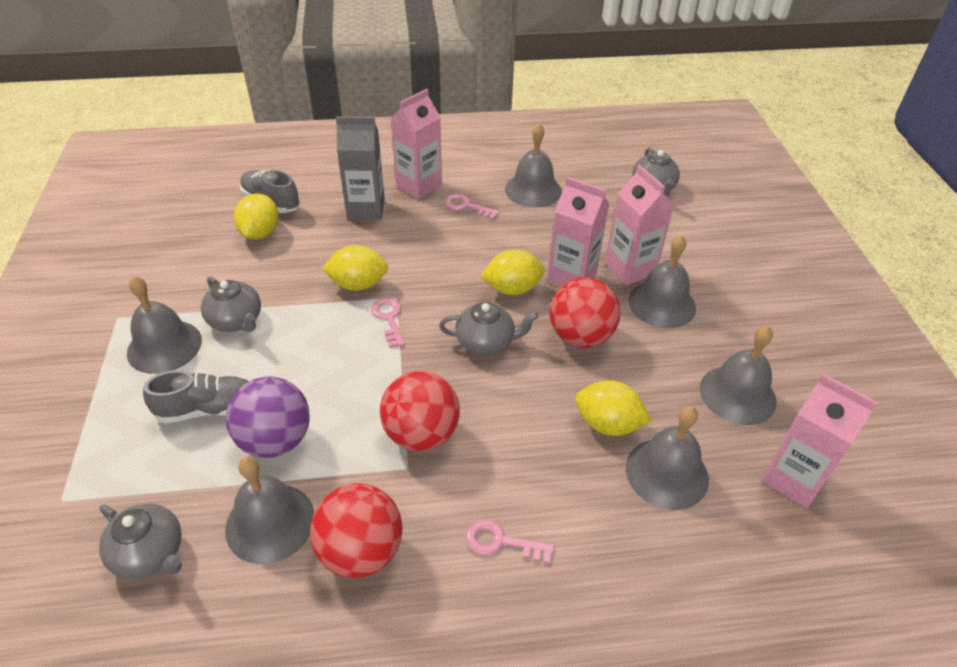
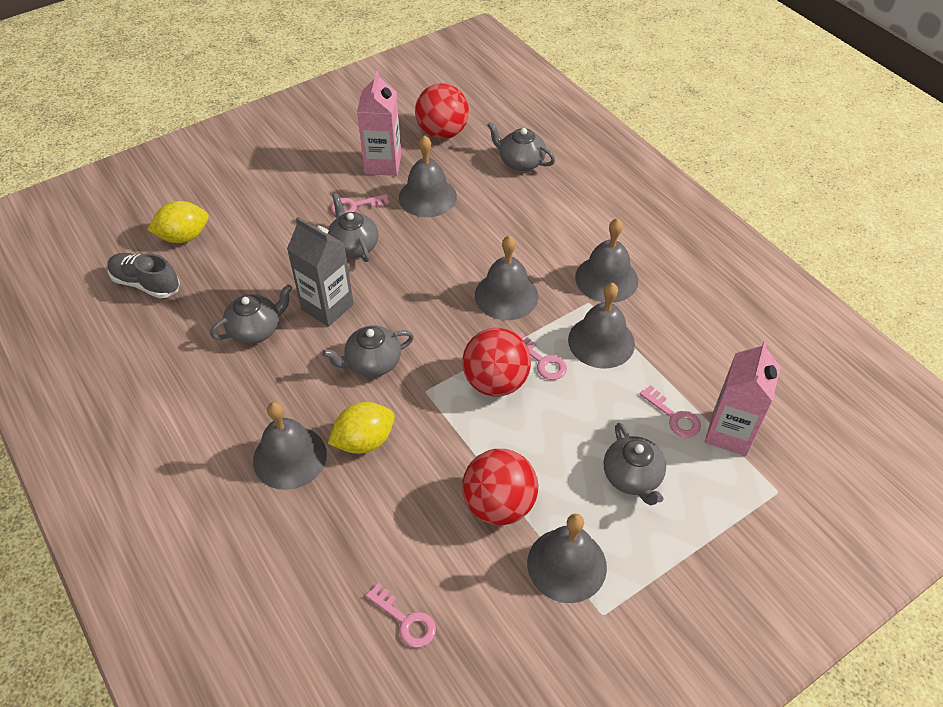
grey shoe: 2 -> 1
grey teapot: 4 -> 5
pink carton: 4 -> 2
pink key: 3 -> 4
purple ball: 1 -> 0
yellow lemon: 4 -> 2

